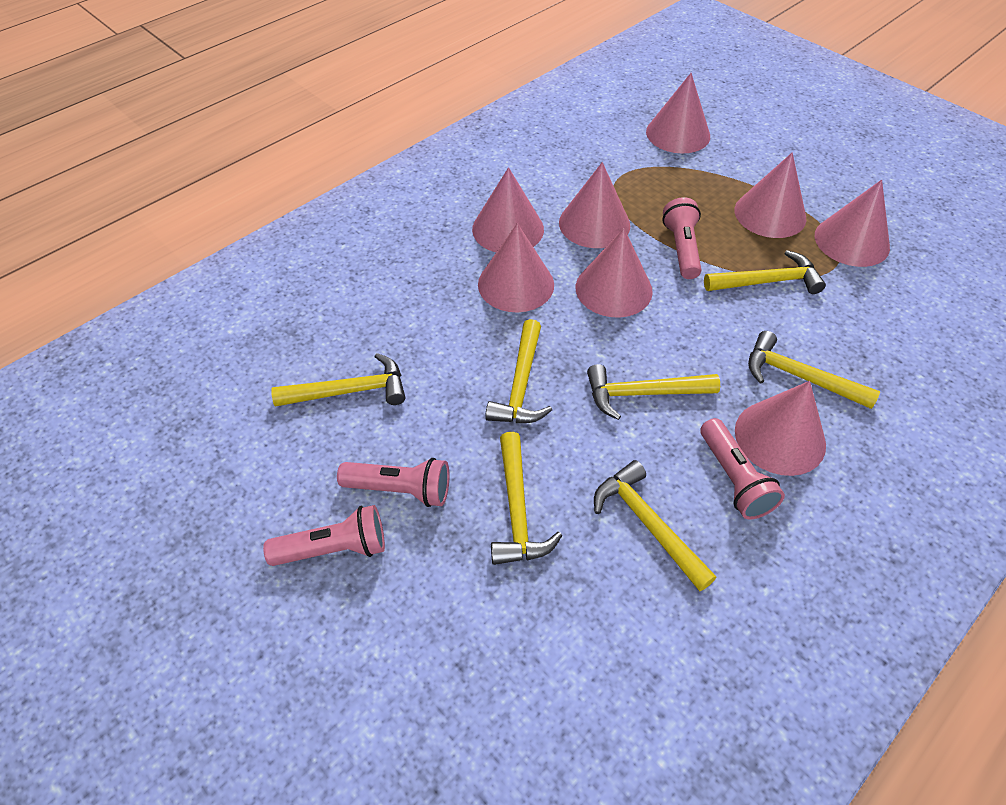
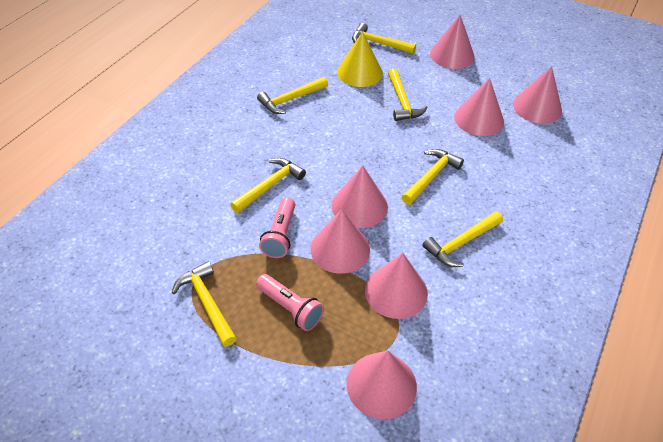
pink cone: 8 -> 7
pink flashlight: 4 -> 2
yellow cone: 0 -> 1

